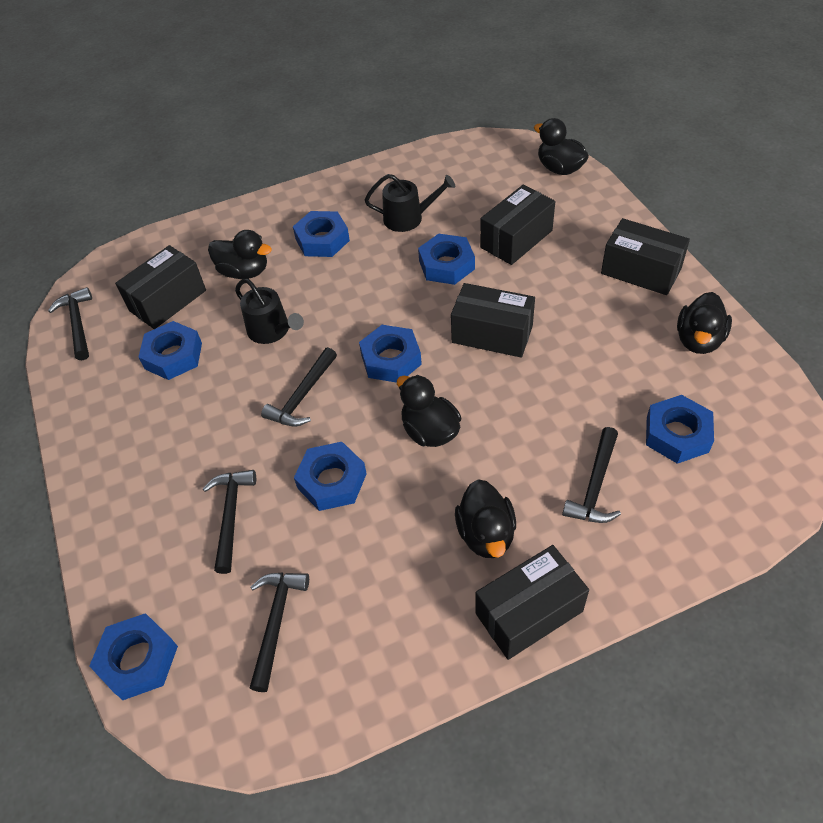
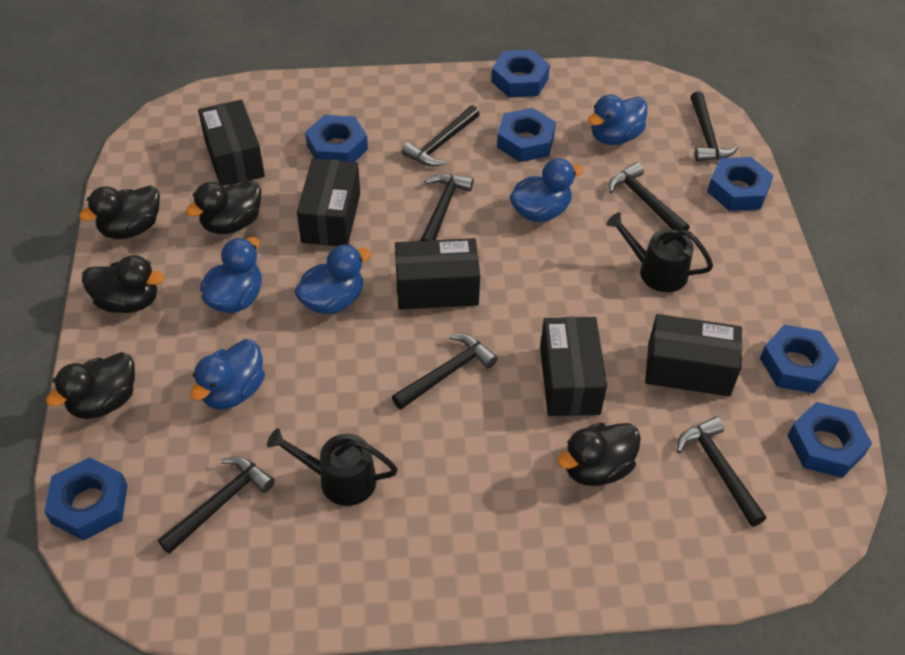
black hammer: 5 -> 7
blue duck: 0 -> 5

